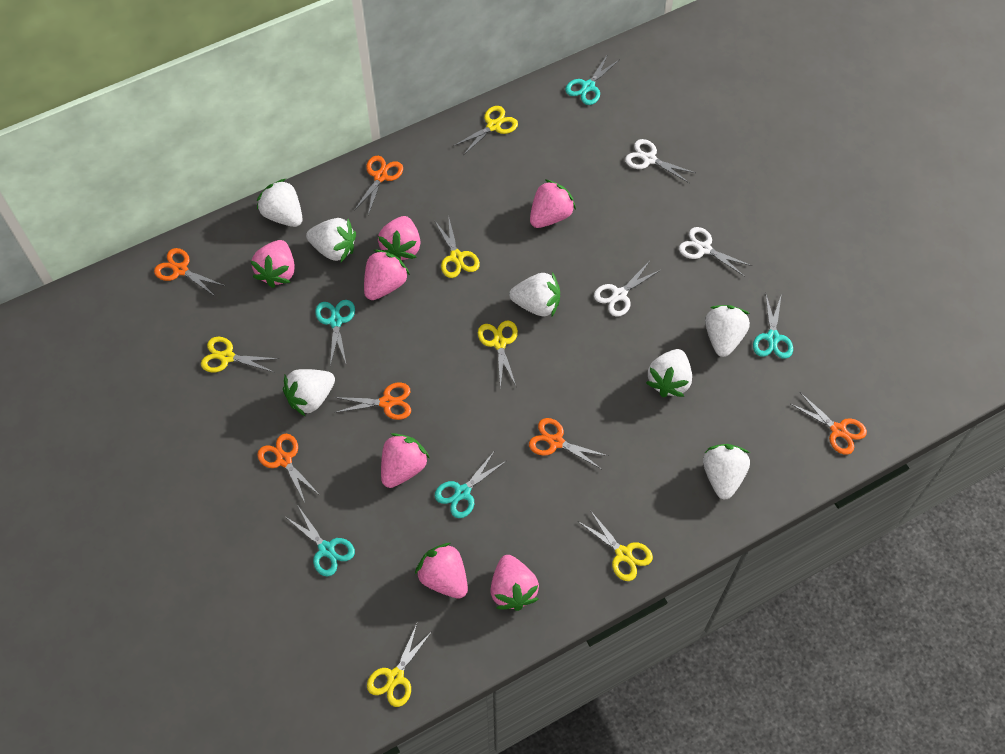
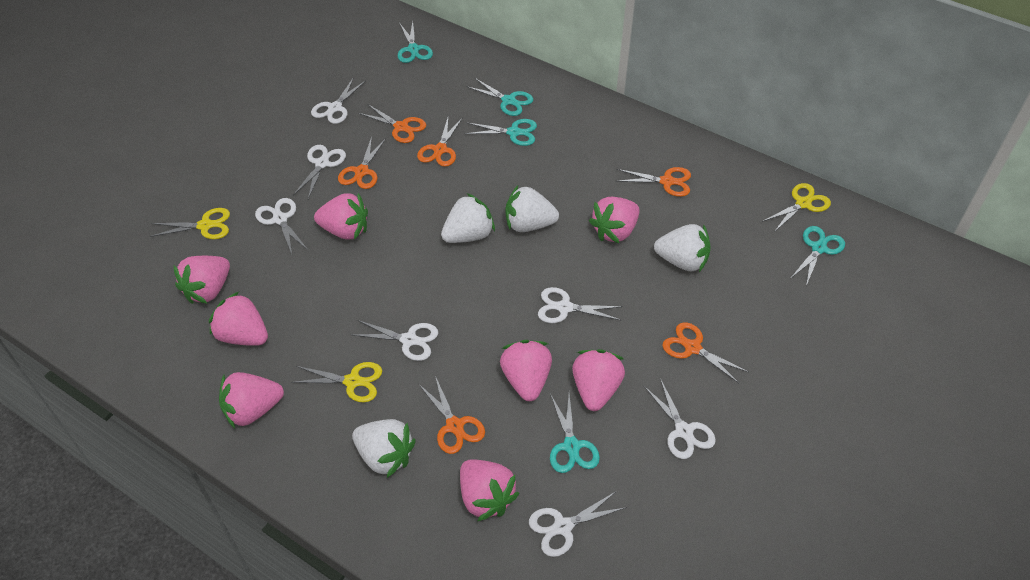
pink strawberry: 7 -> 8
white scissors: 3 -> 7
white strawberry: 7 -> 4
yellow scissors: 6 -> 3

